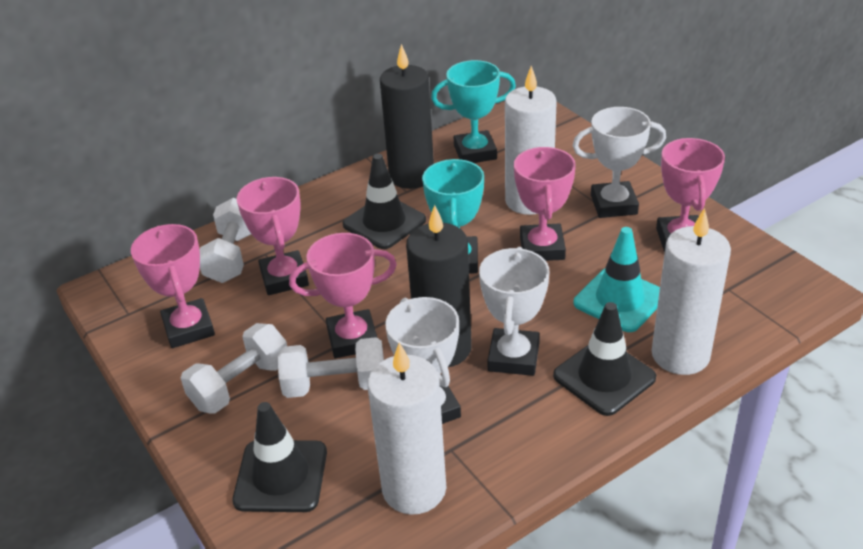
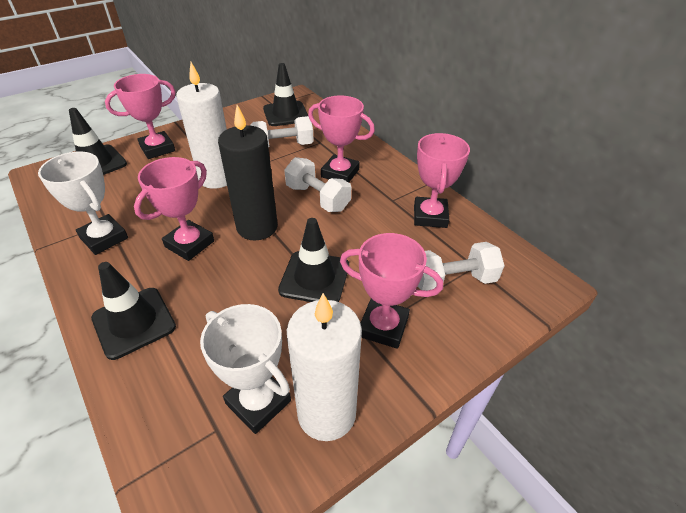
black candle: 2 -> 1
black traffic cone: 3 -> 4
turquoise traffic cone: 1 -> 0
turquoise trophy: 2 -> 0
white candle: 3 -> 2
white trophy: 3 -> 2

